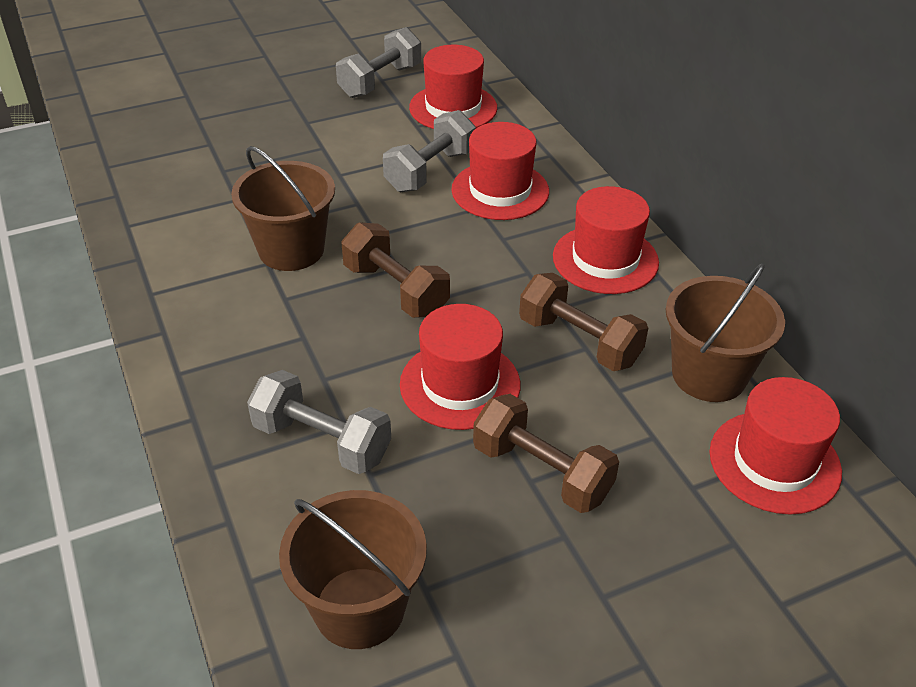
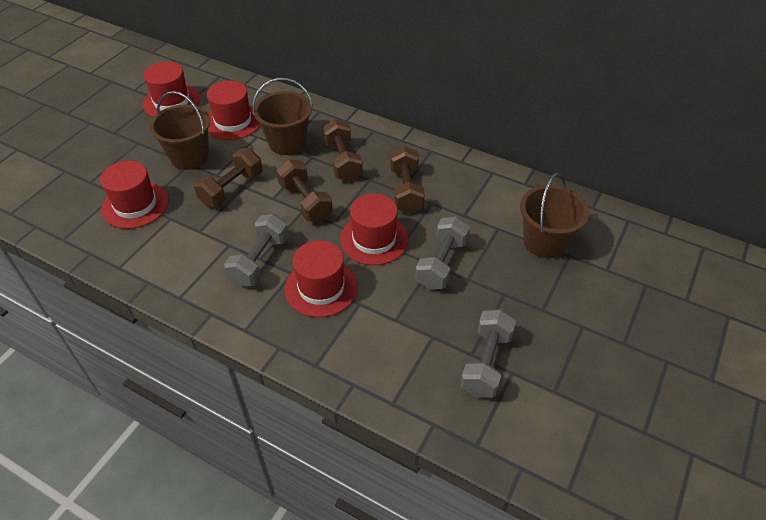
brown dumbbell: 3 -> 4

